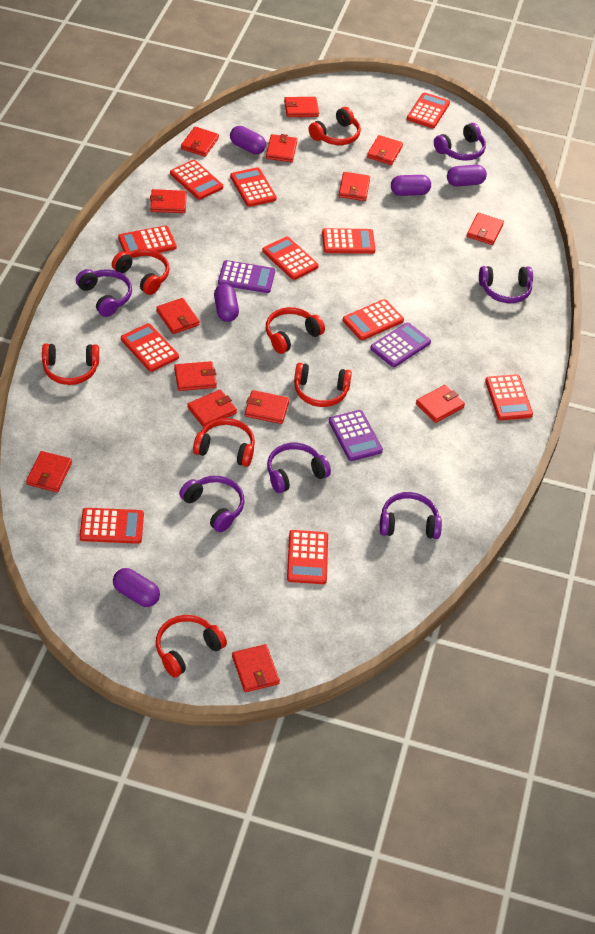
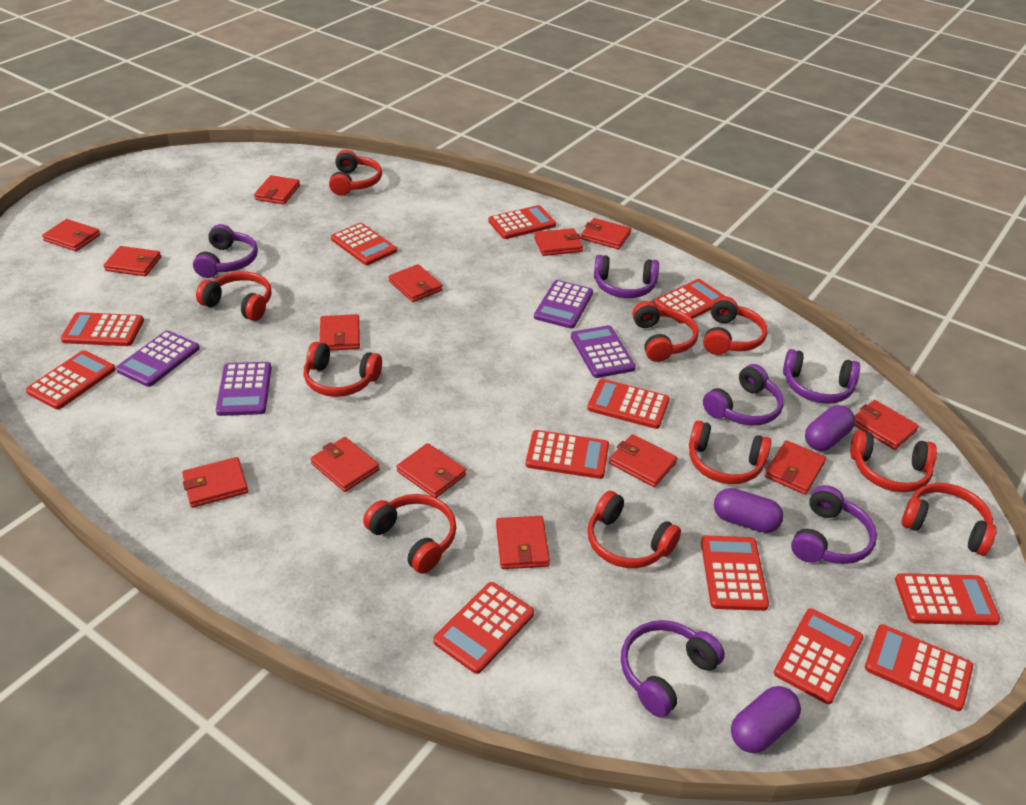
purple calculator: 3 -> 4
purple capsule: 5 -> 3
red calculator: 11 -> 12
red headphones: 7 -> 10

